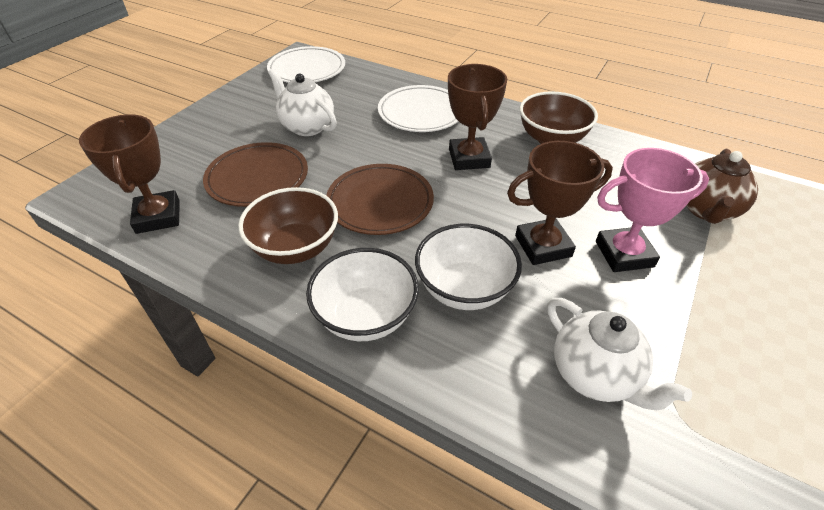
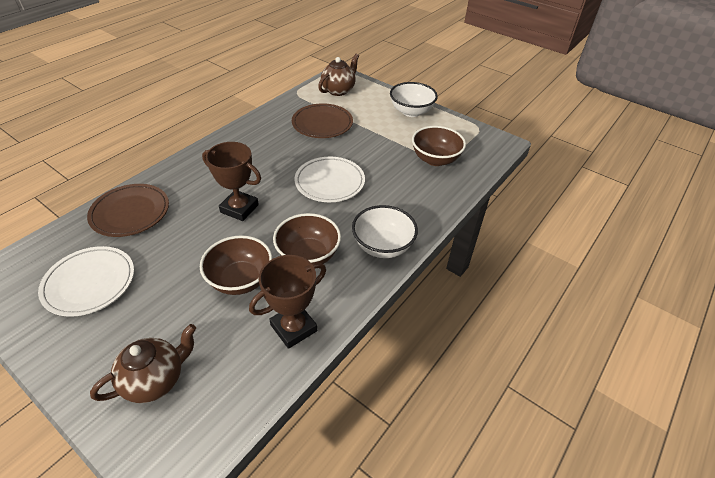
brown bowl: 2 -> 3
brown teapot: 1 -> 2
brown trophy: 3 -> 2
pink trophy: 1 -> 0
white teapot: 2 -> 0

